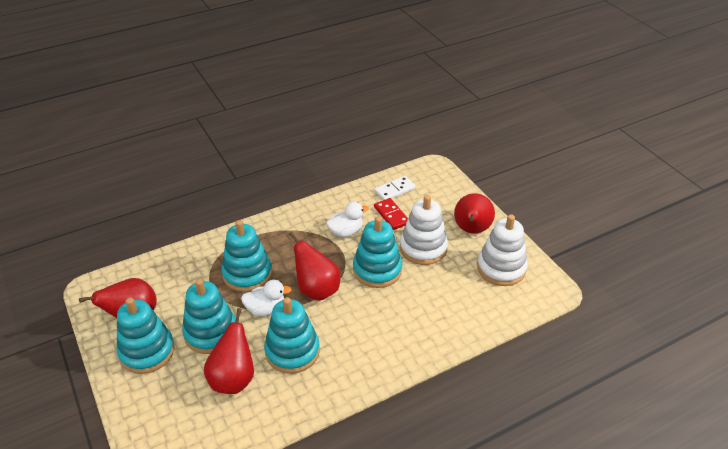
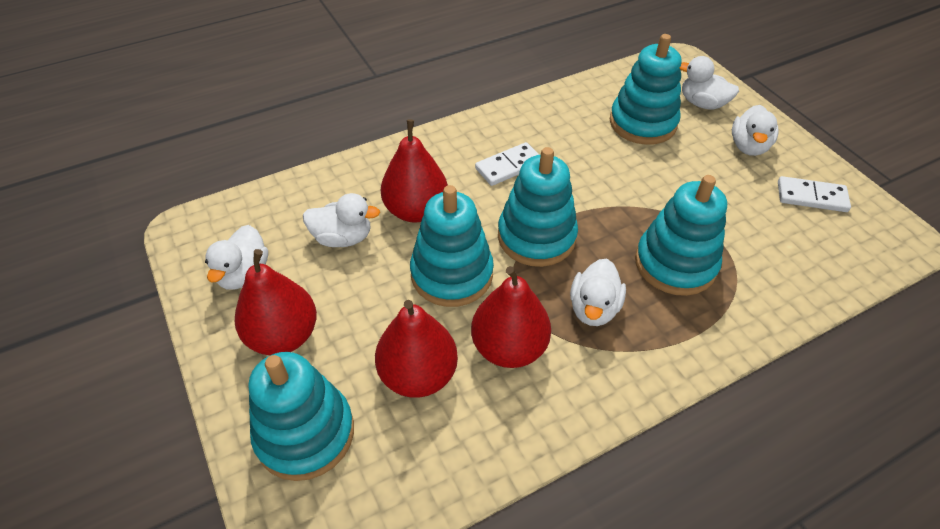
red domino: 1 -> 0
white domino: 1 -> 2
white duck: 2 -> 5
white stacking toy: 2 -> 0

